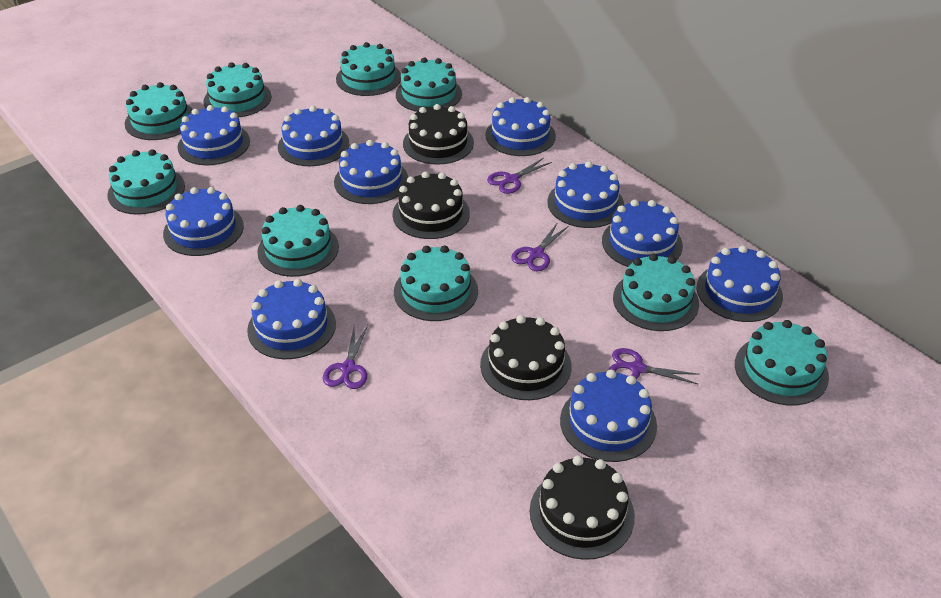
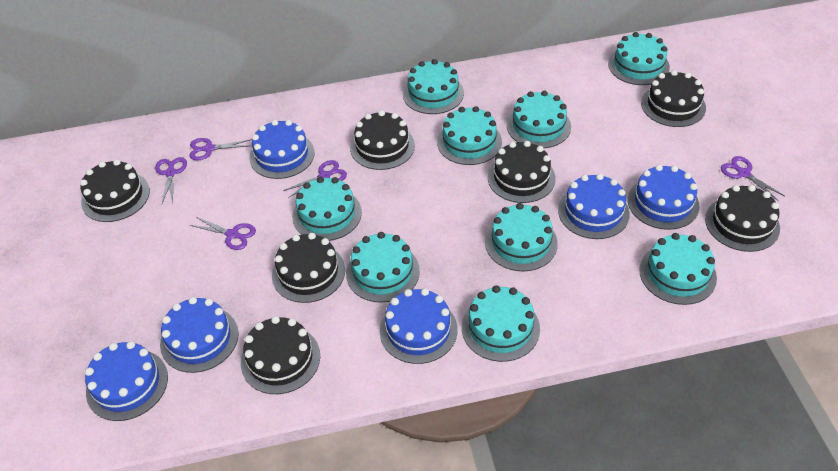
black cake: 4 -> 7
blue cake: 10 -> 6
purple scissors: 4 -> 5

